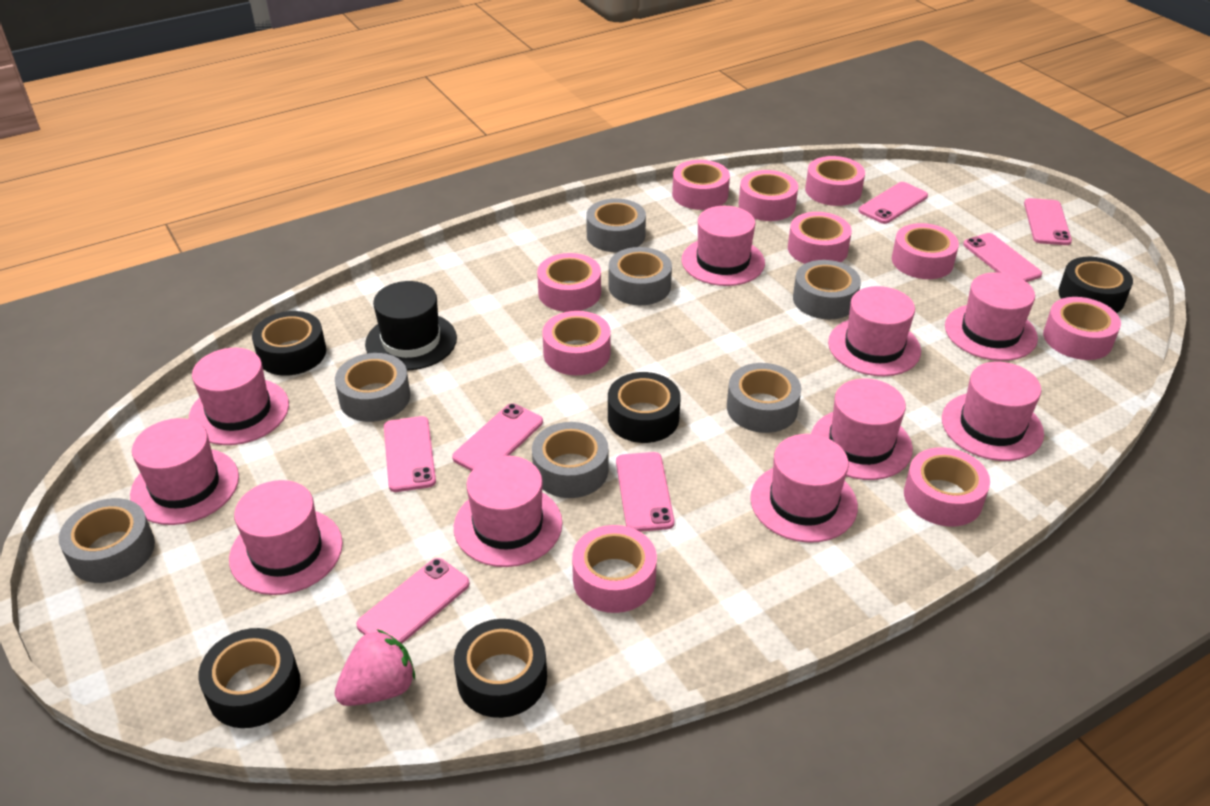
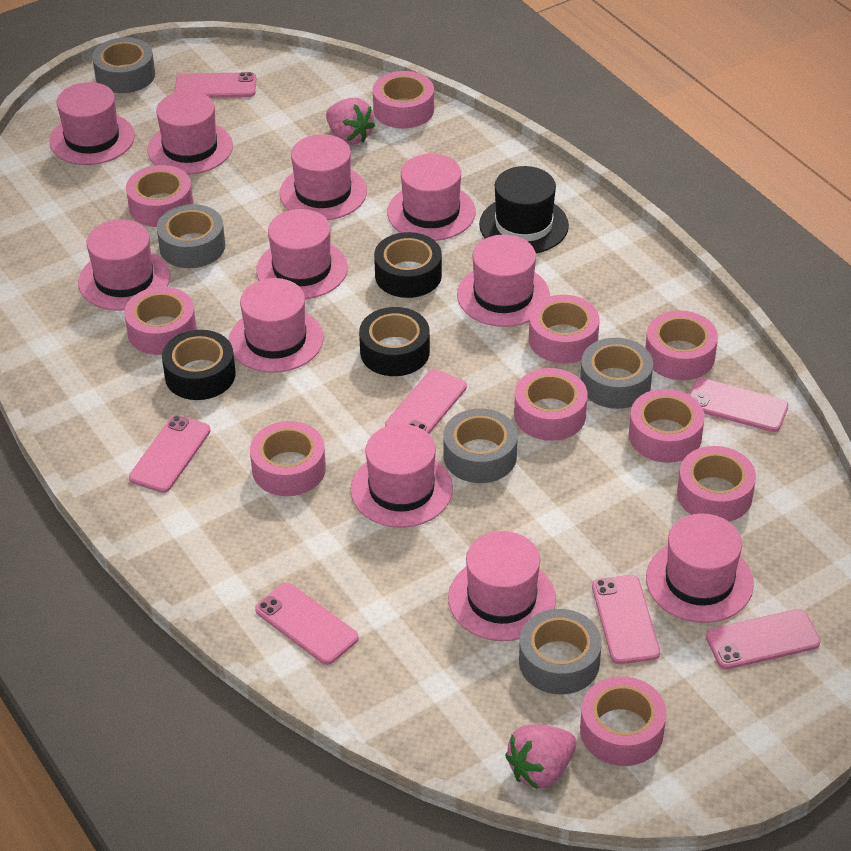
black tape: 5 -> 3
grey tape: 7 -> 5
pink hat: 10 -> 11
pink strawberry: 1 -> 2

